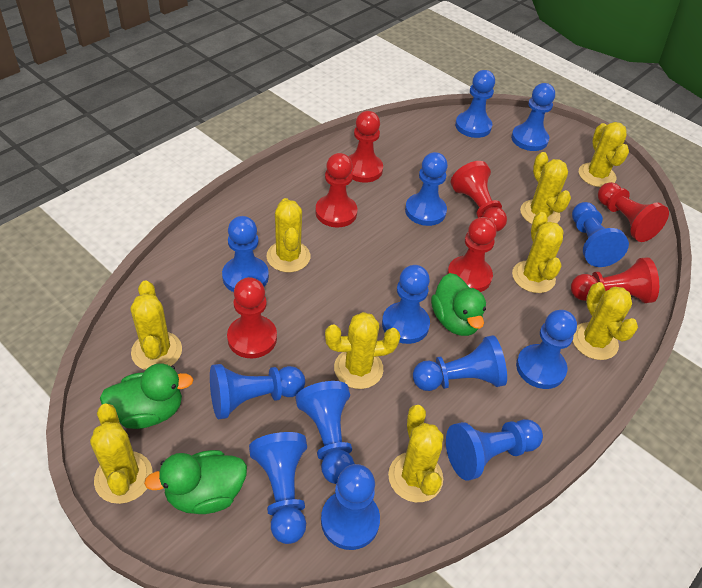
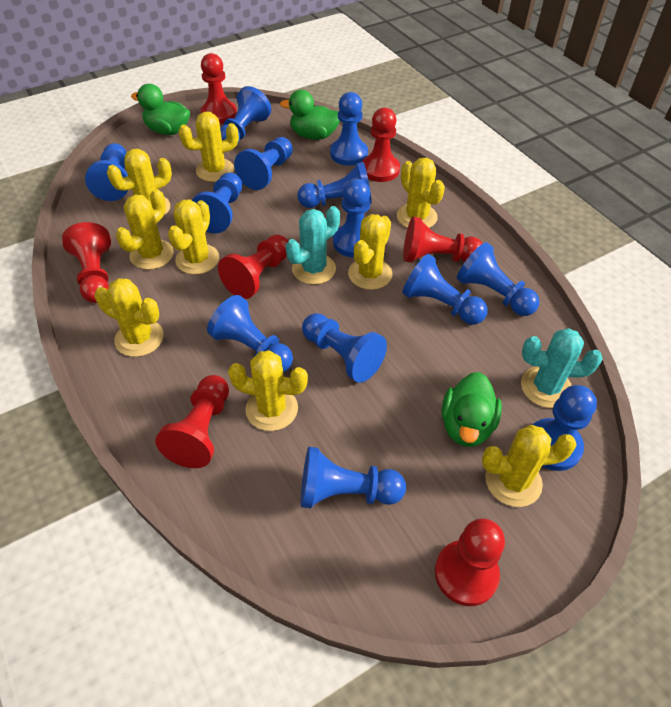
turquoise cactus: 0 -> 2

